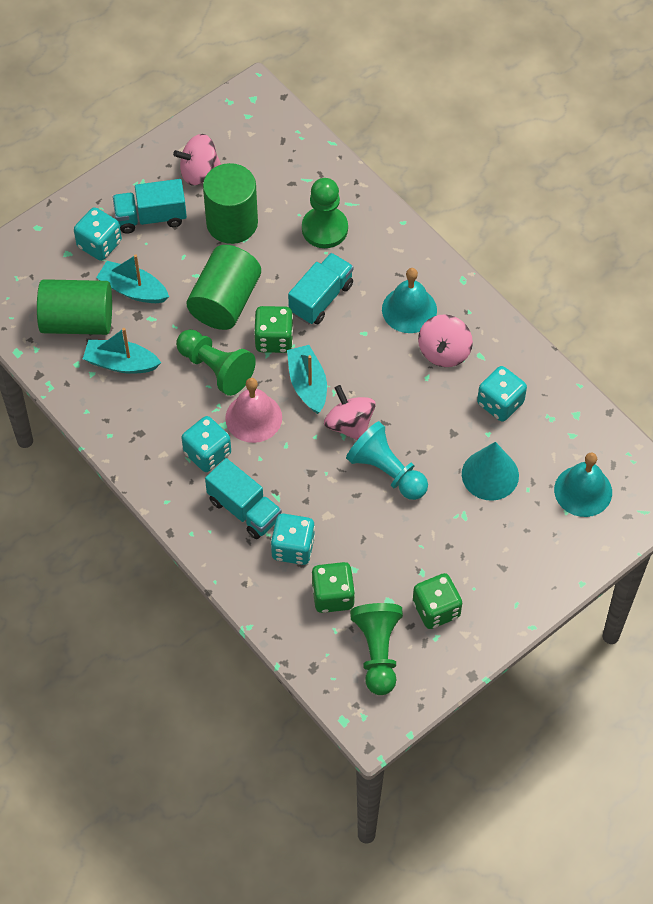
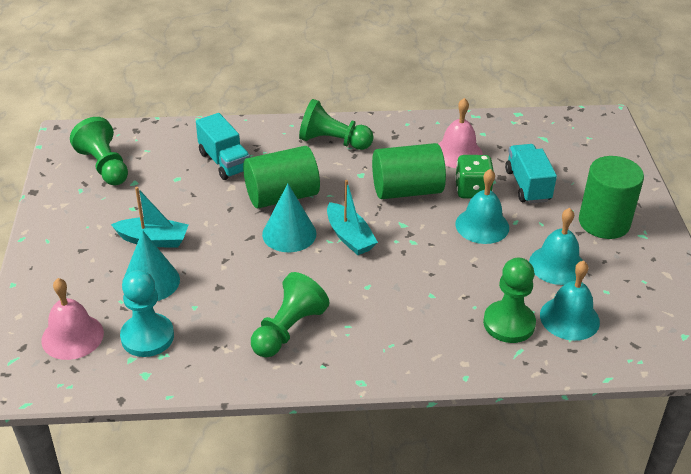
green dice: 3 -> 1
green pawn: 3 -> 4
pink bell: 1 -> 2
pink spinning top: 3 -> 0
turquoise bell: 2 -> 3
turquoise boat: 3 -> 2
turquoise cone: 1 -> 2
turquoise dice: 4 -> 0
turquoise truck: 3 -> 2

